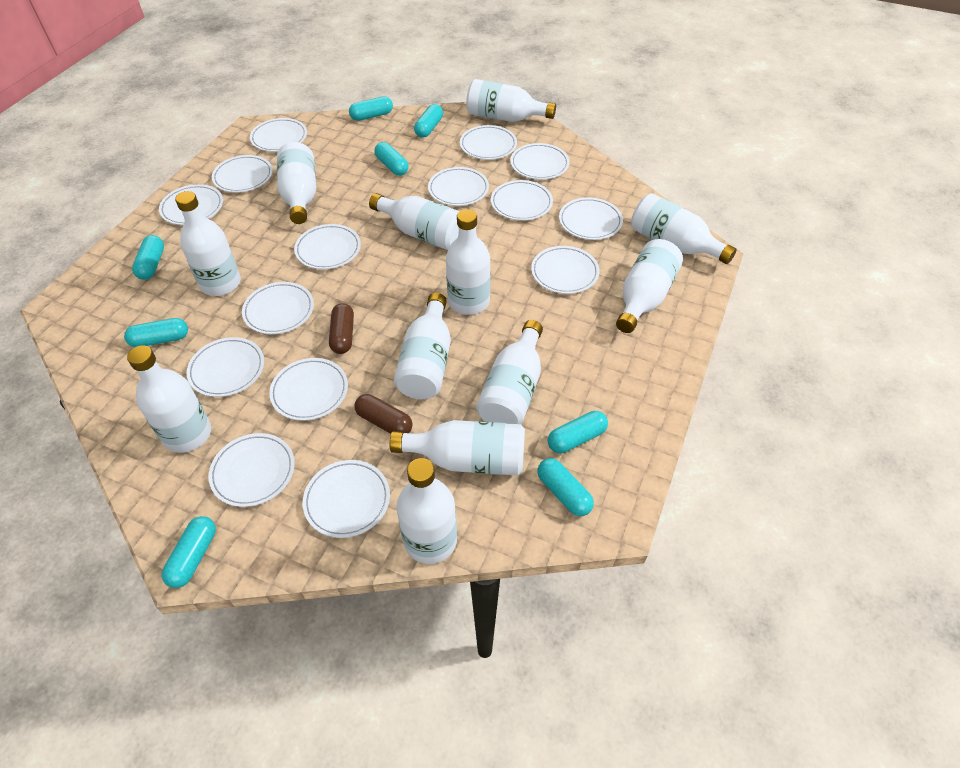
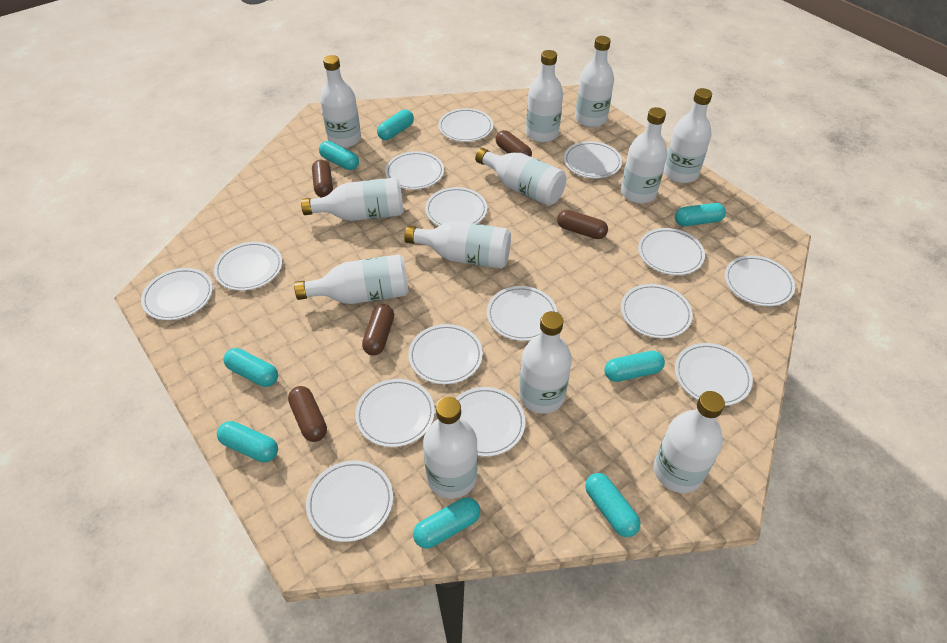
brown capsule: 2 -> 5

